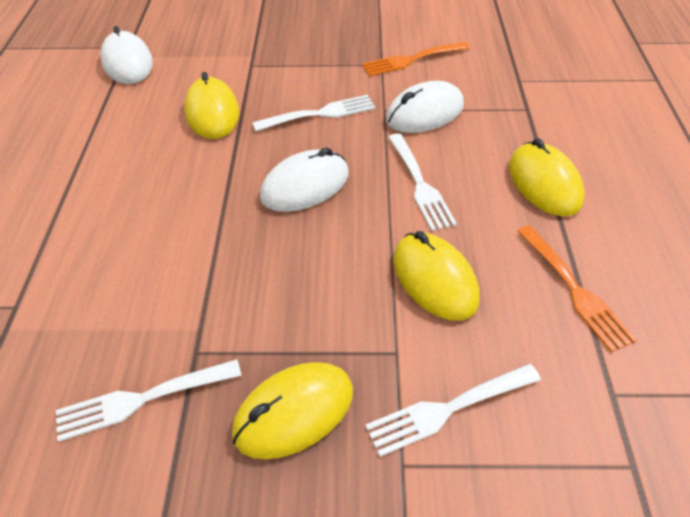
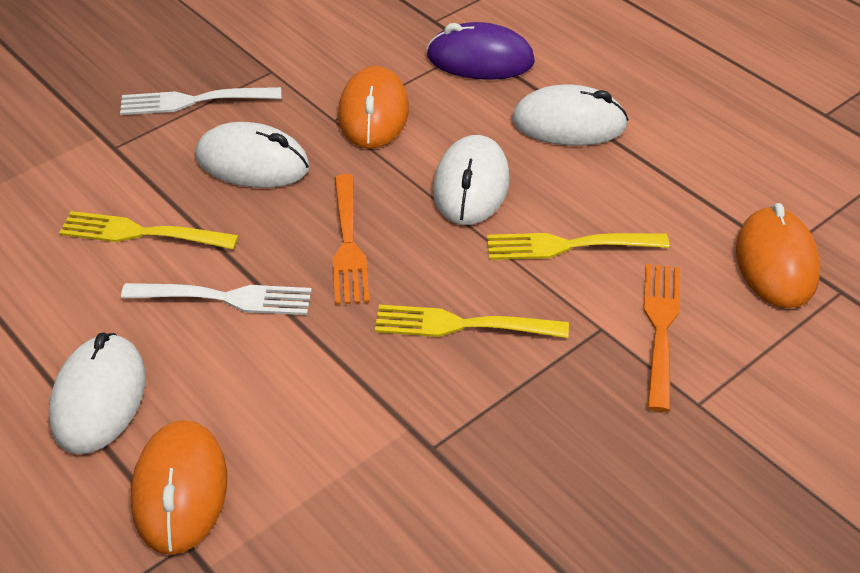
orange mouse: 0 -> 3
purple mouse: 0 -> 1
white fork: 4 -> 2
white mouse: 3 -> 4
yellow fork: 0 -> 3
yellow mouse: 4 -> 0

